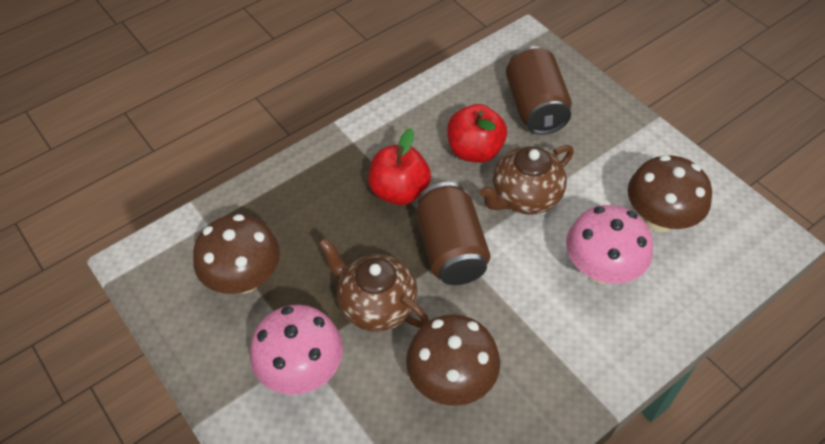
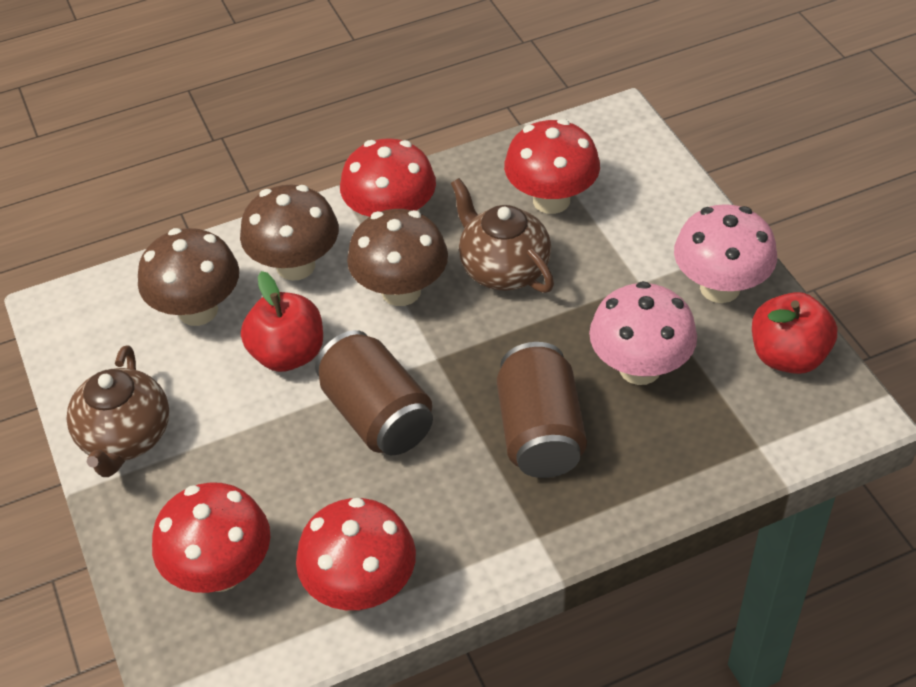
red mushroom: 0 -> 4

